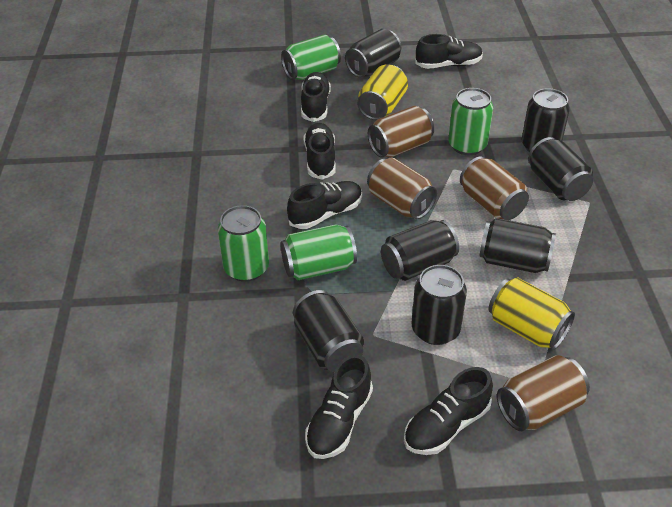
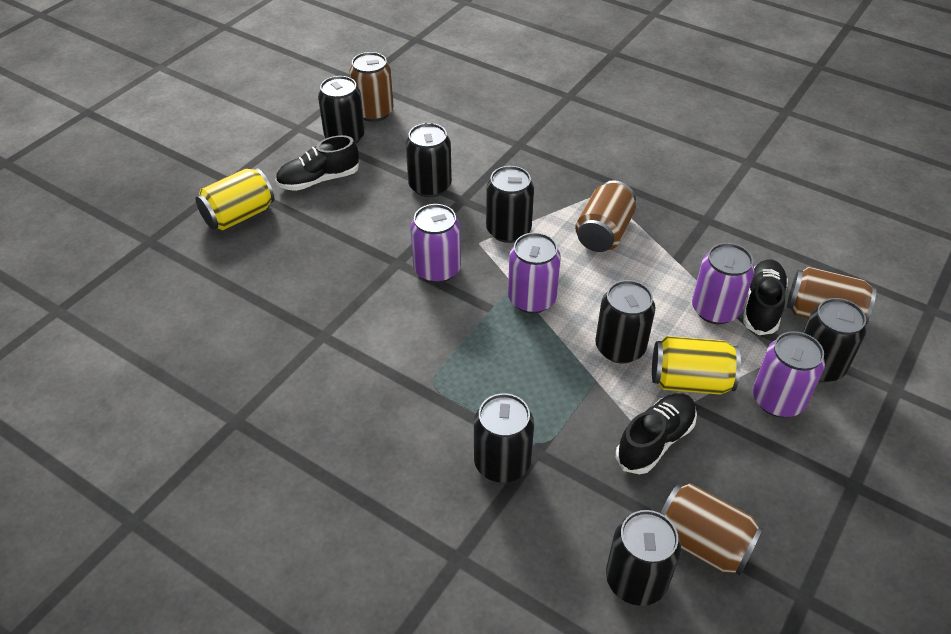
black shoe: 6 -> 3
green can: 4 -> 0
purple can: 0 -> 4

